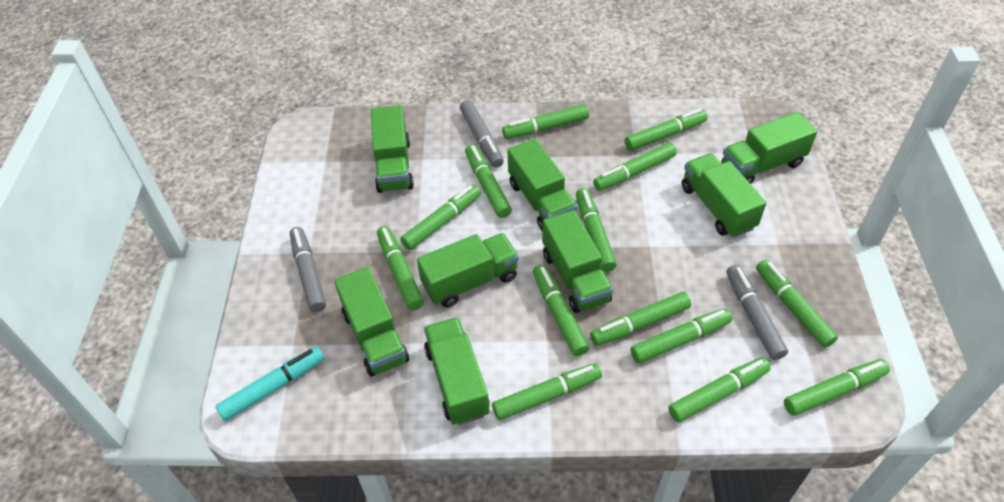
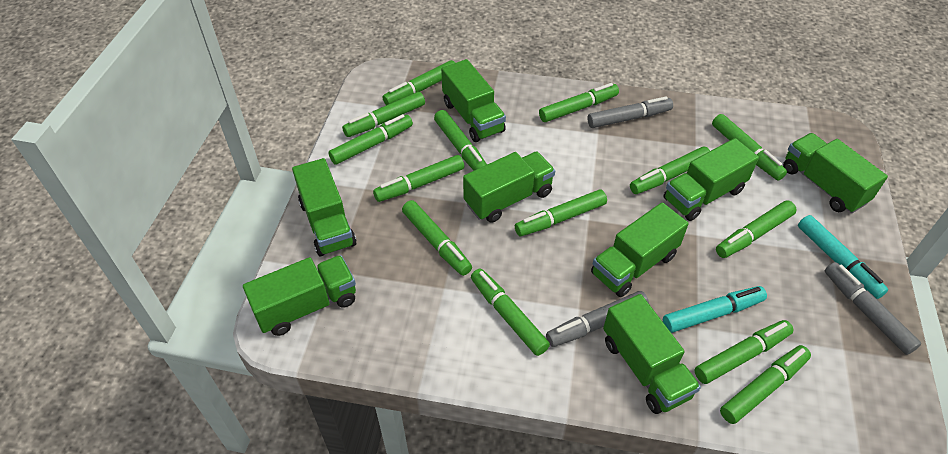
turquoise marker: 1 -> 2

